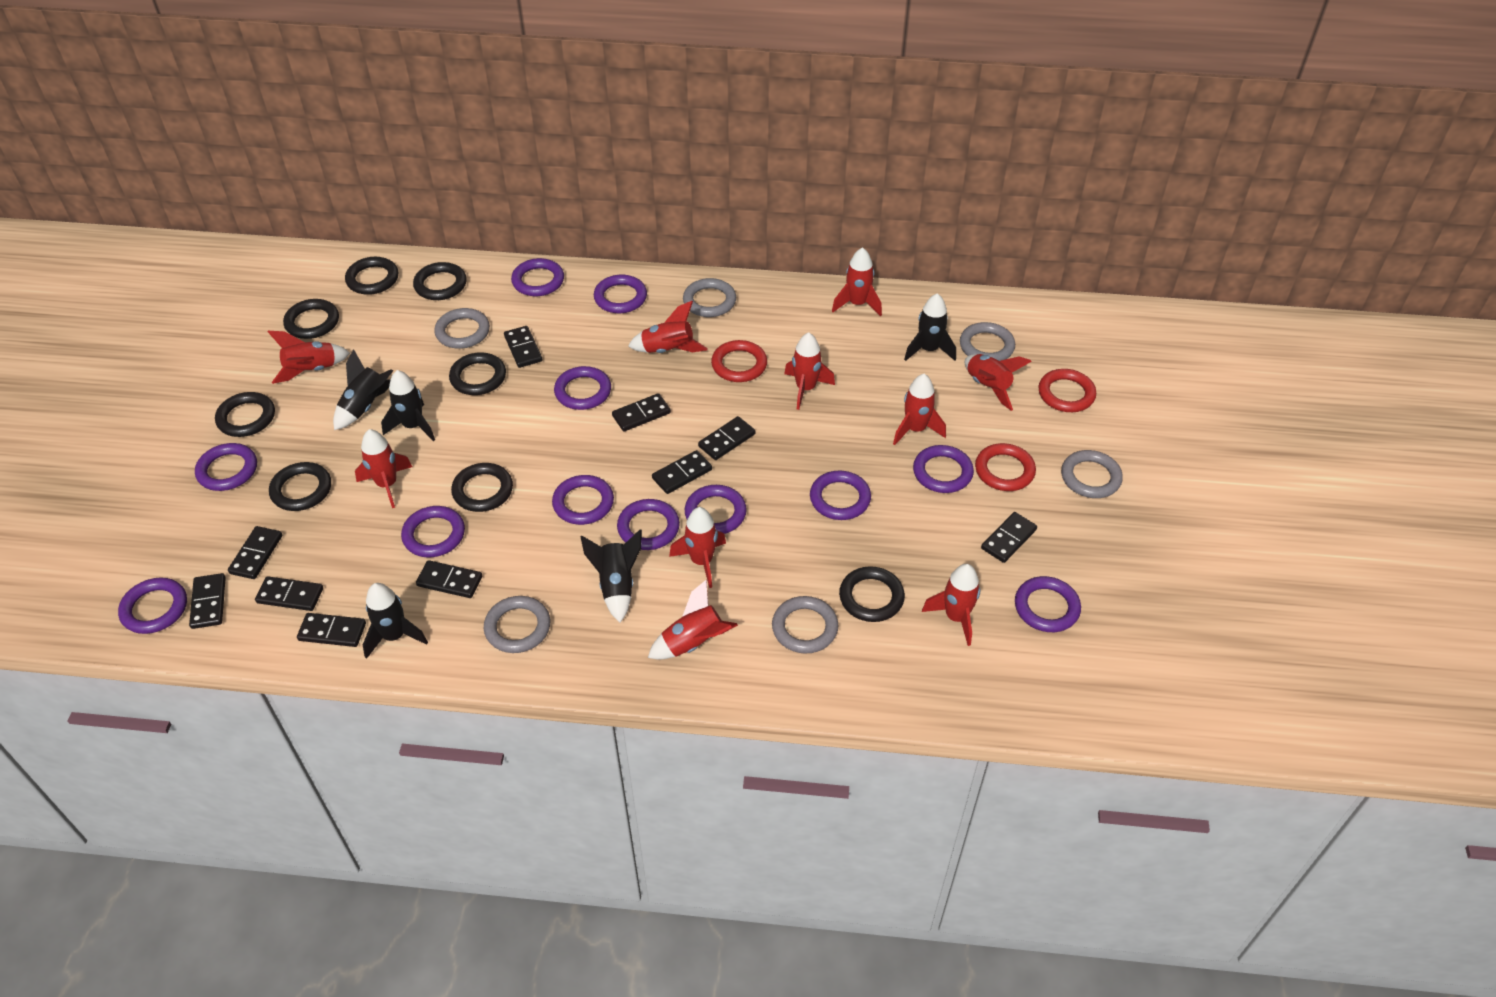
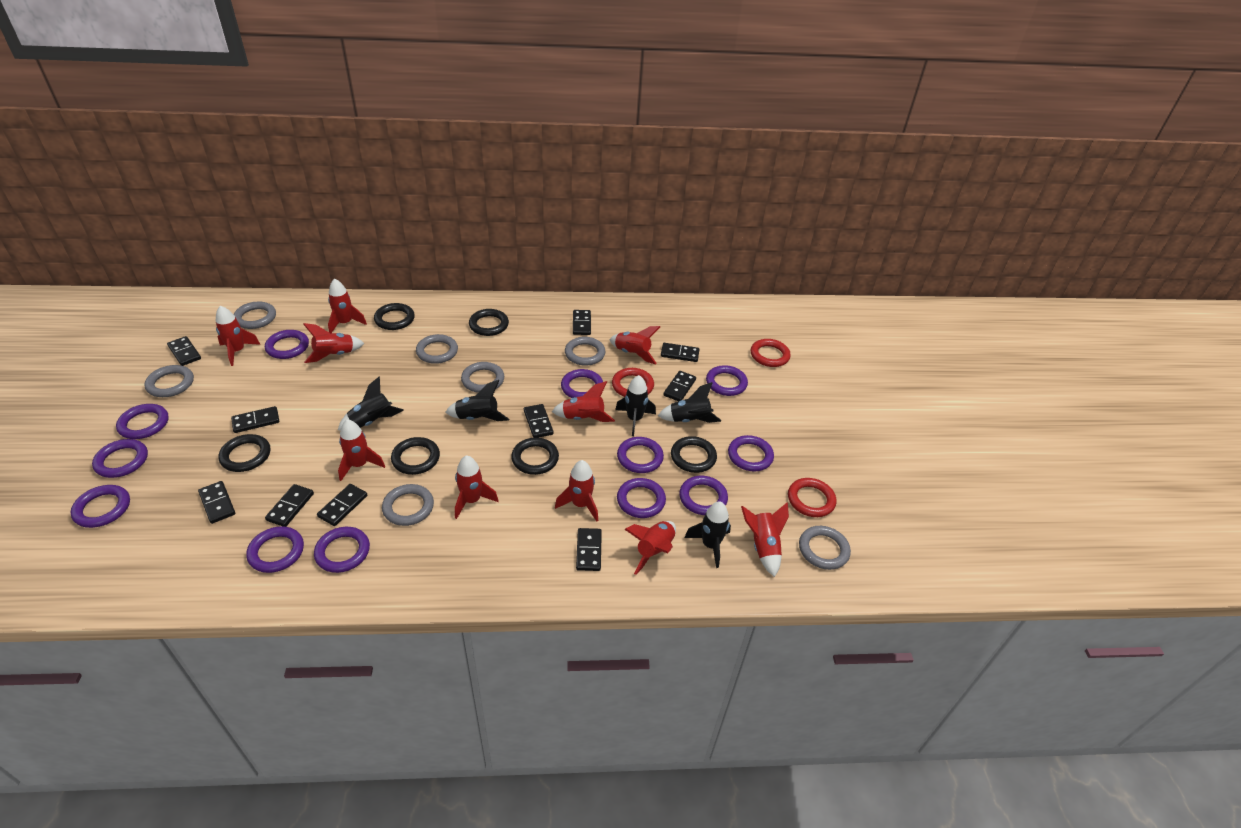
black ring: 8 -> 6
grey ring: 6 -> 7

